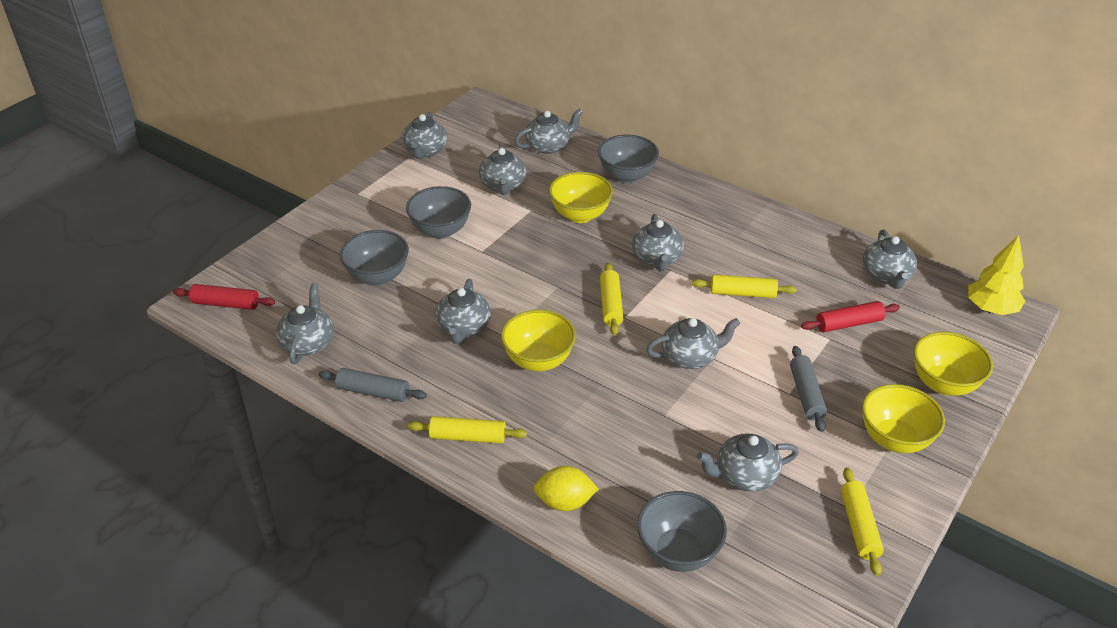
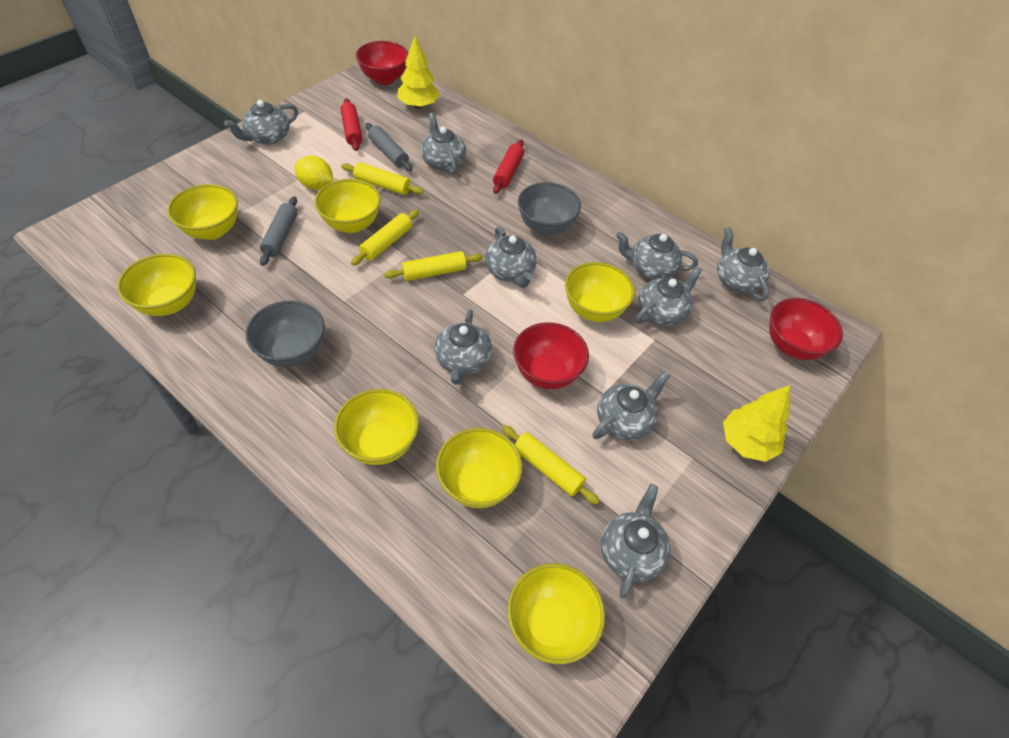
grey bowl: 4 -> 2
red bowl: 0 -> 3
yellow bowl: 4 -> 7
yellow tree: 1 -> 2

